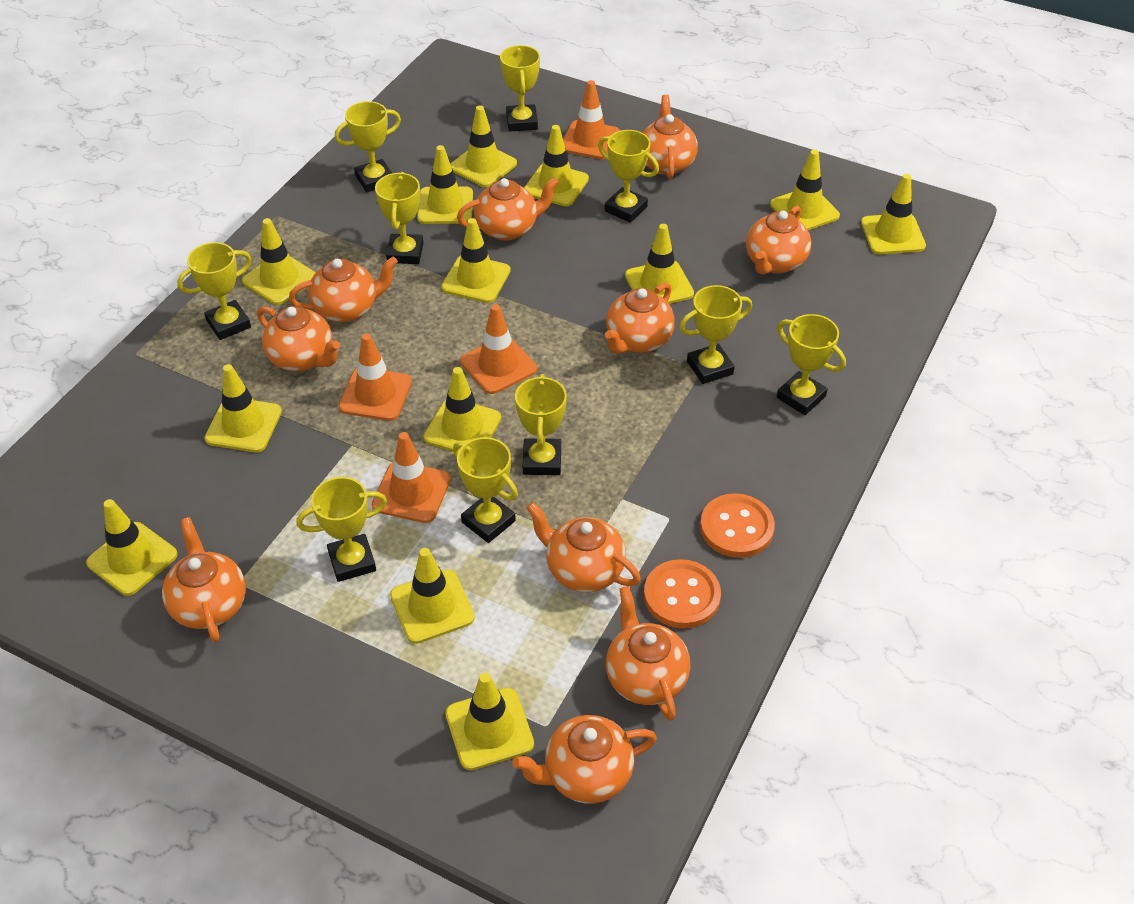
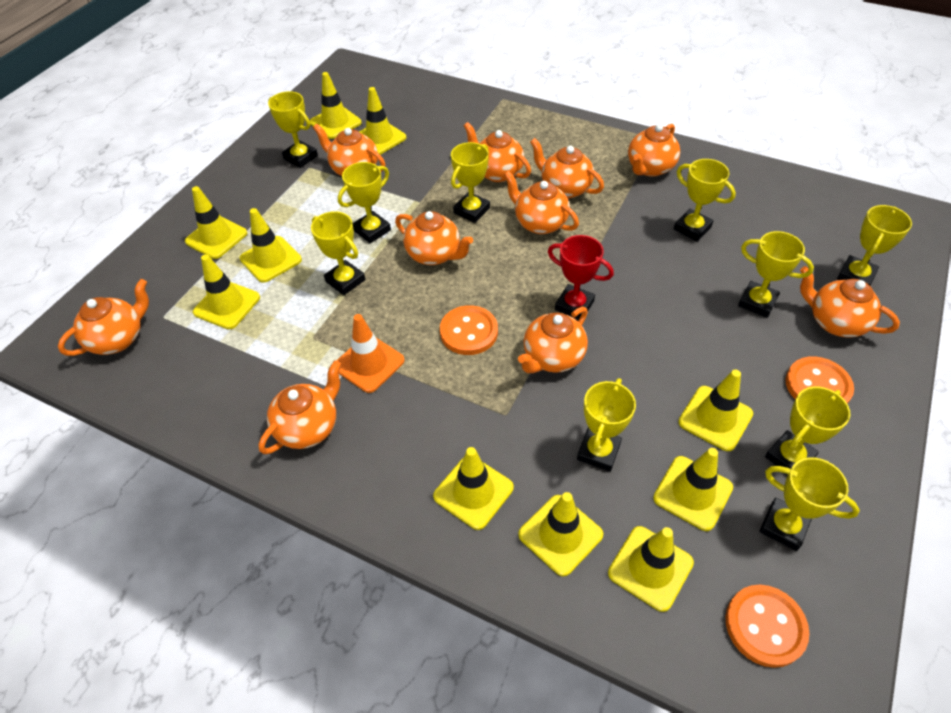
orange button: 2 -> 3
orange traffic cone: 4 -> 1
red trophy: 0 -> 1
yellow traffic cone: 13 -> 10

